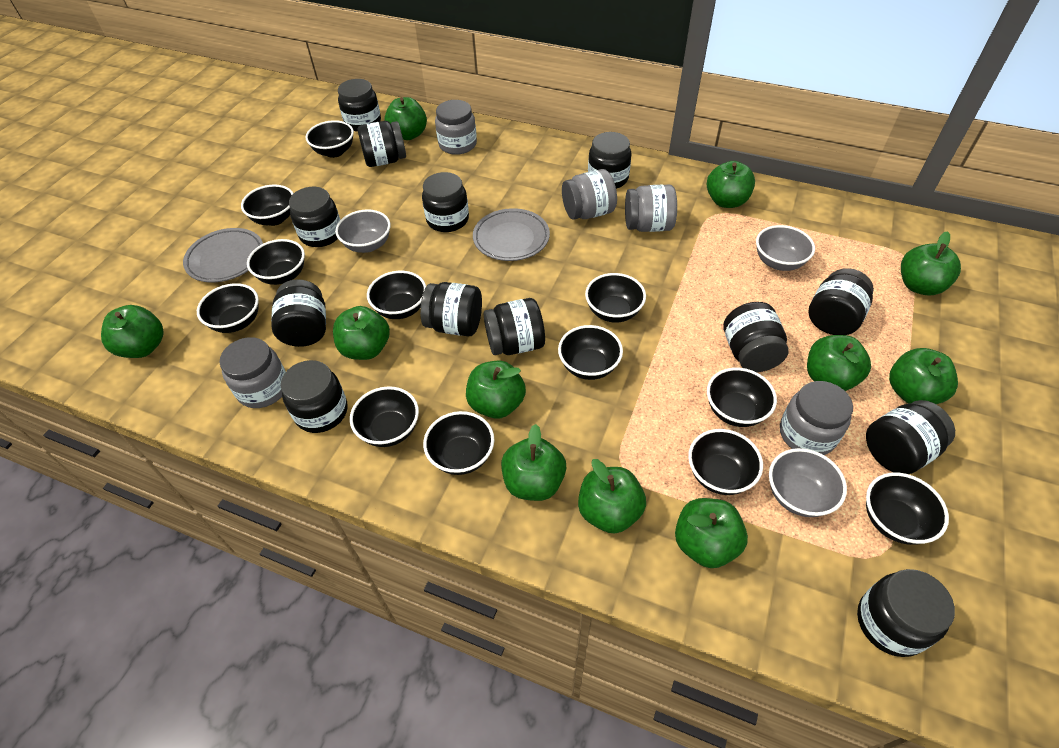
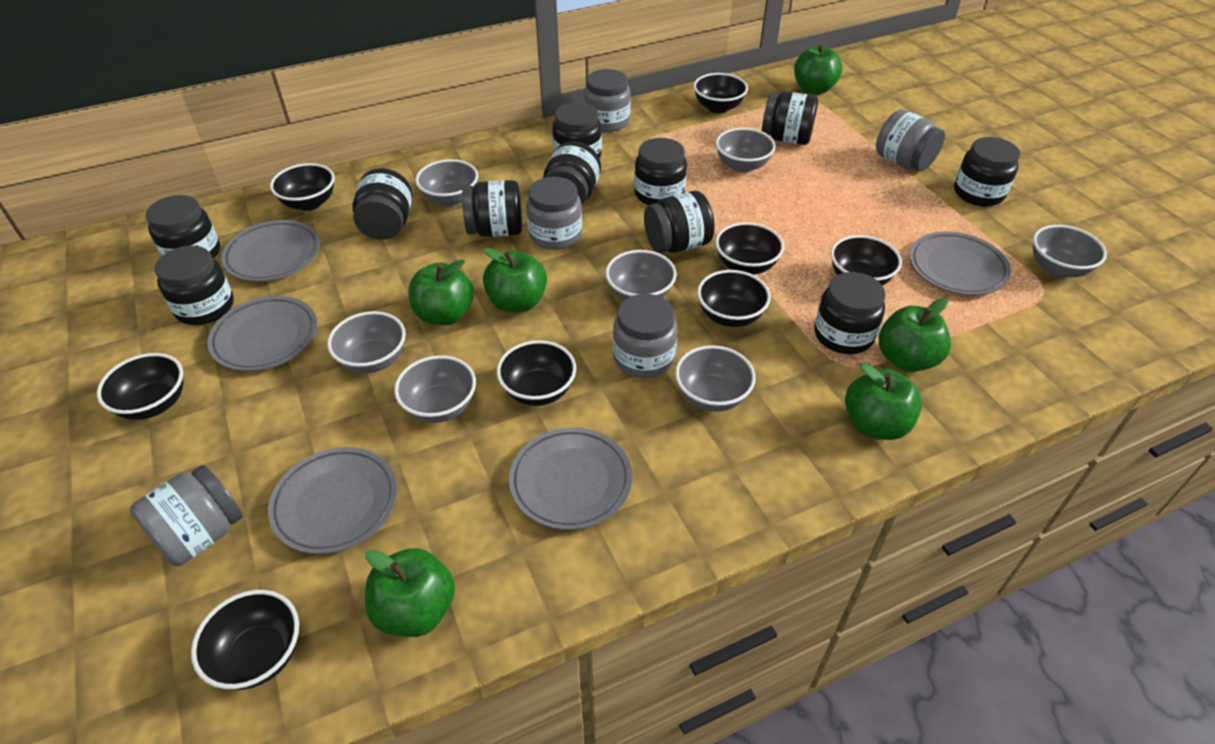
black bowl: 12 -> 8
black jar: 13 -> 11
green apple: 11 -> 6
grey bowl: 3 -> 7
grey plate: 2 -> 5

